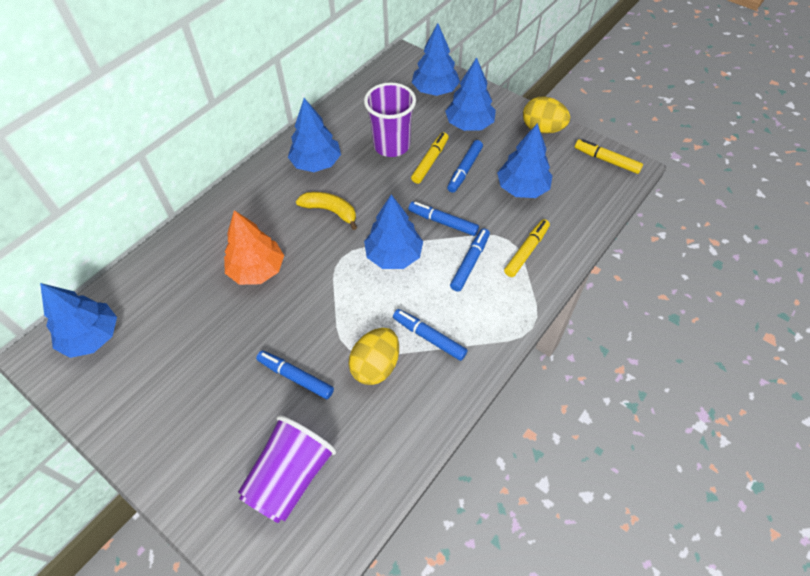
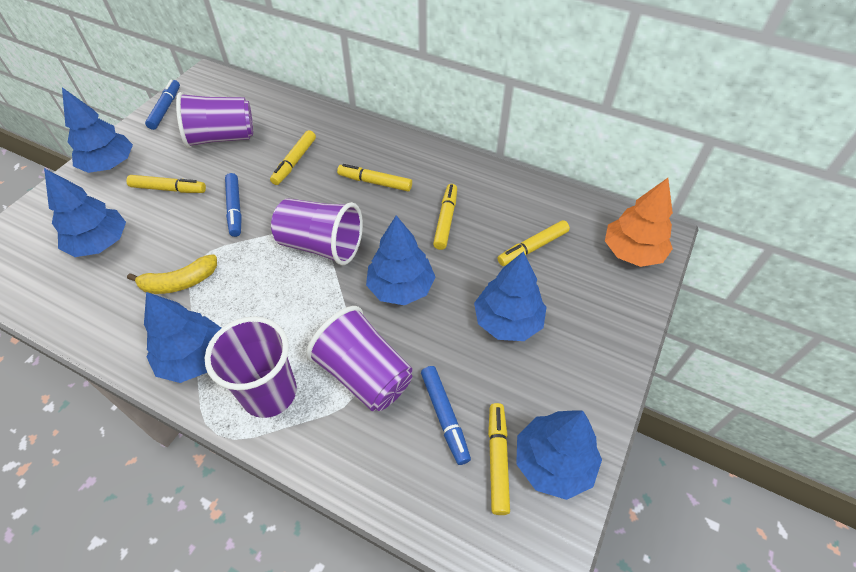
blue marker: 5 -> 3
purple cup: 2 -> 4
yellow egg: 2 -> 0
yellow marker: 3 -> 6

